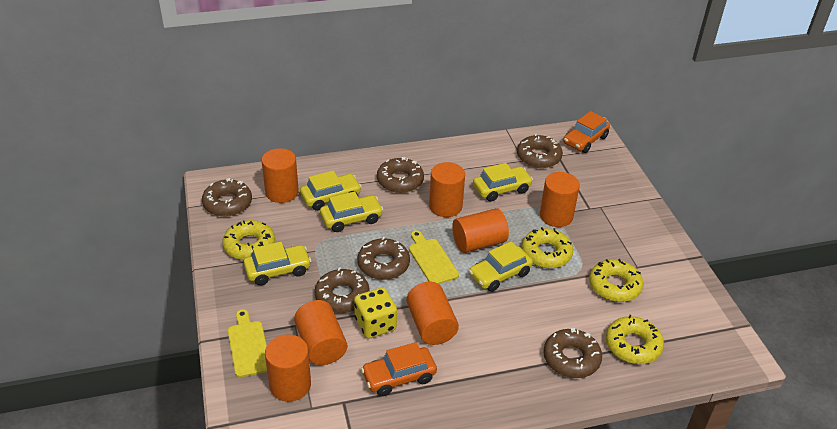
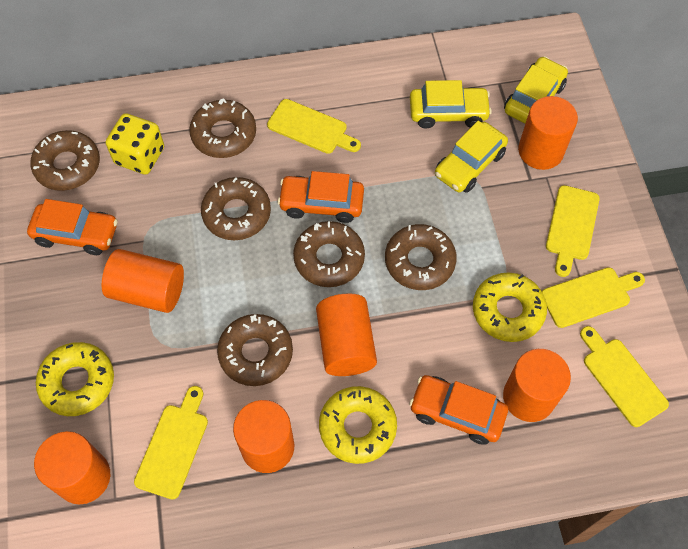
orange car: 2 -> 3
orange cylinder: 7 -> 6
yellow car: 5 -> 3
yellow cutting board: 2 -> 5
yellow donut: 4 -> 3

